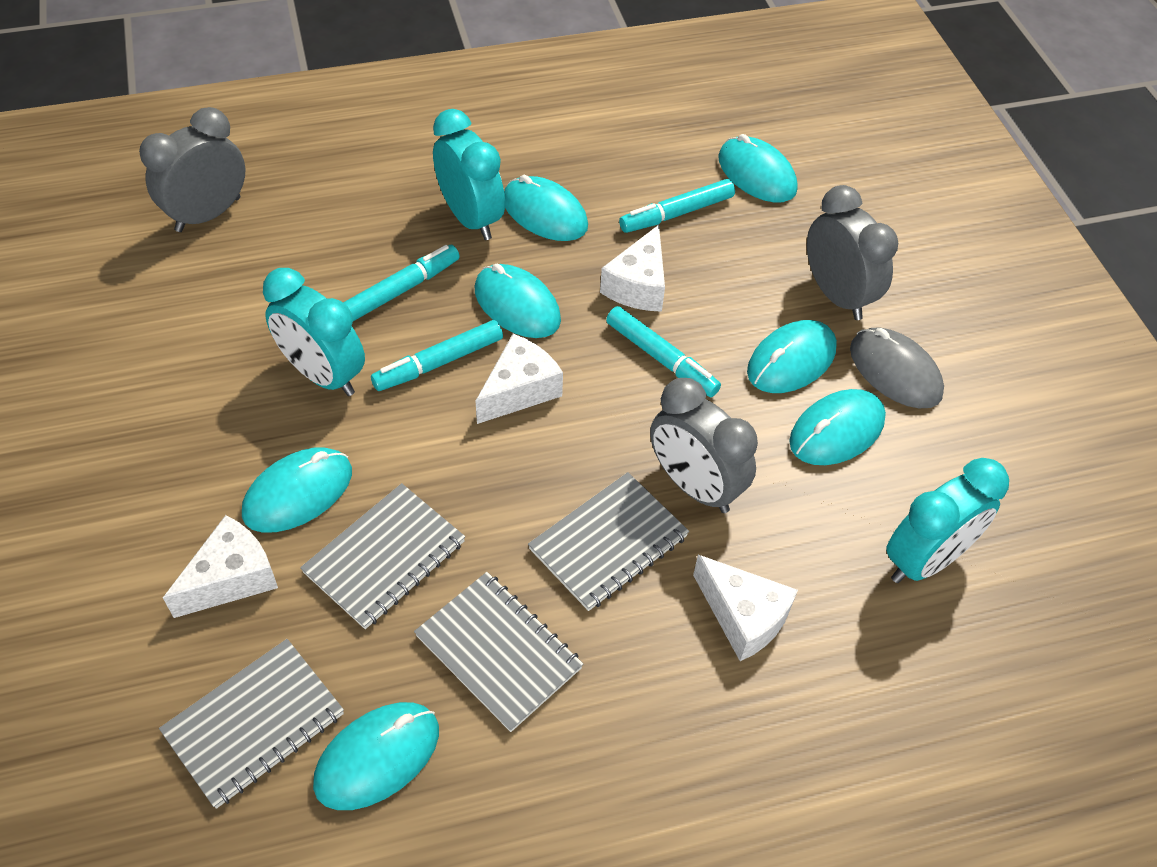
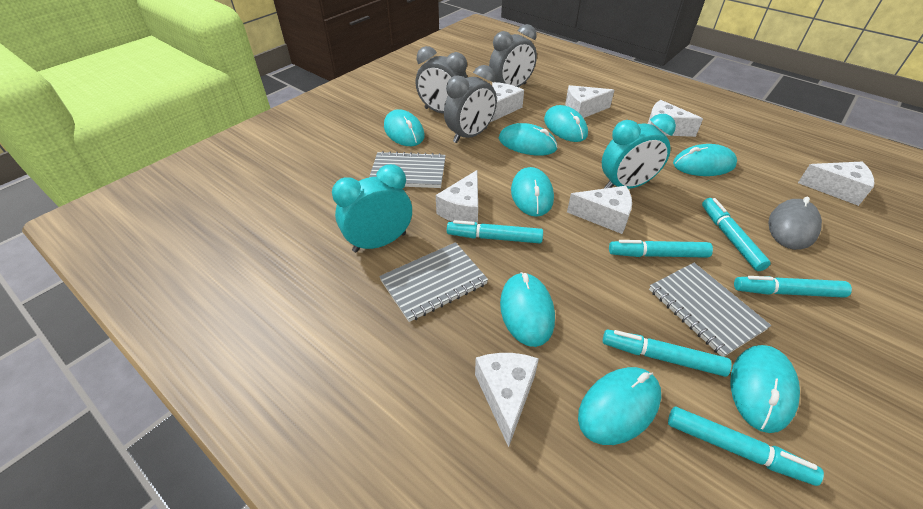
grey notebook: 4 -> 3
turquoise clock: 3 -> 2
turquoise marker: 4 -> 6
turquoise mouse: 7 -> 8
white cheese: 4 -> 7

